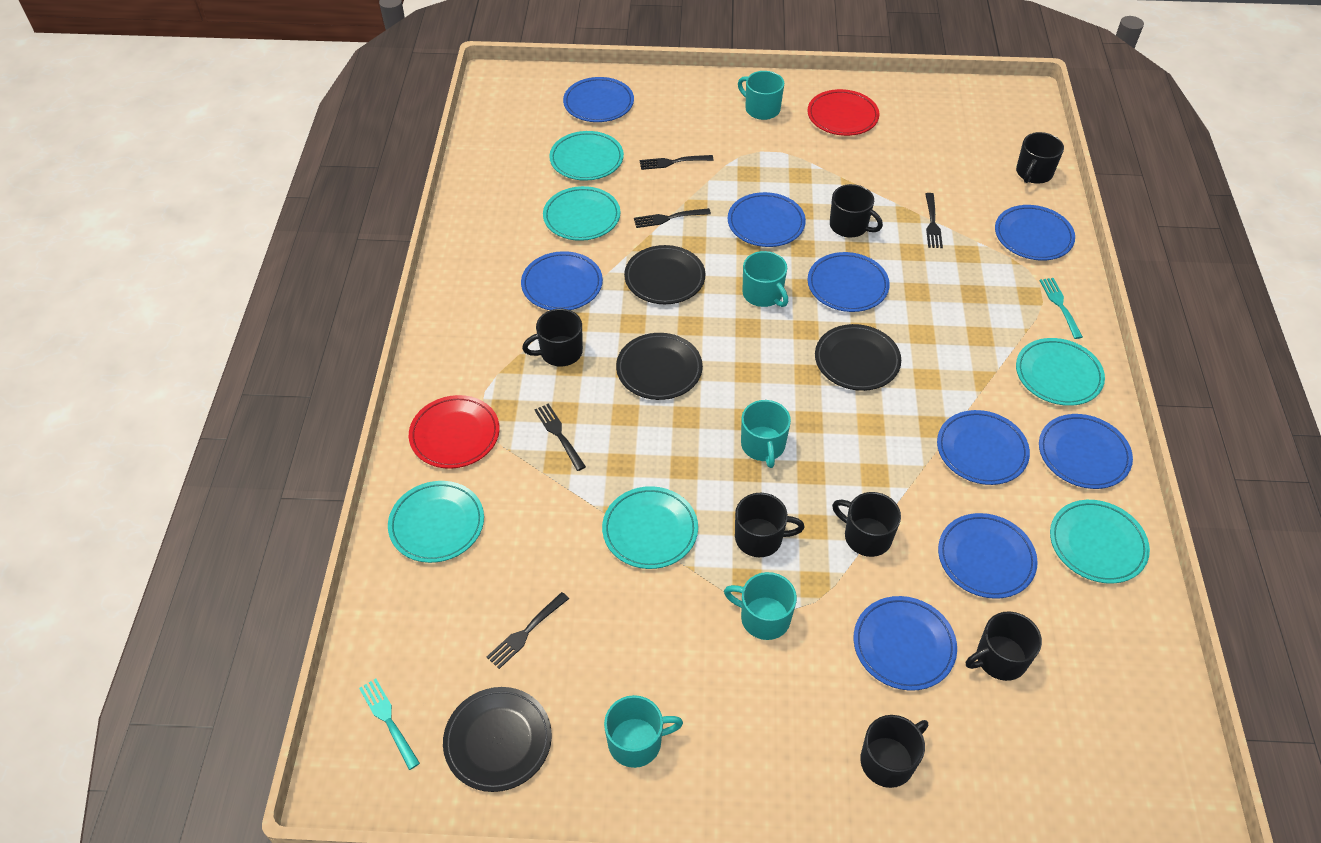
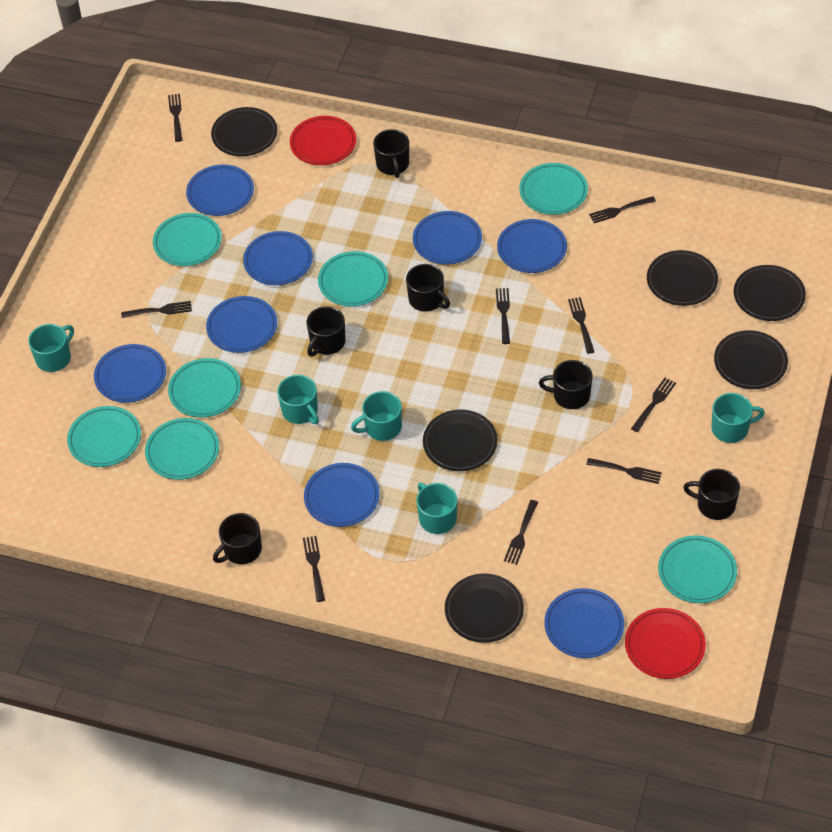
black fork: 5 -> 9
black mug: 7 -> 6
black plate: 4 -> 6
blue plate: 9 -> 8
turquoise fork: 2 -> 0
turquoise plate: 6 -> 7

